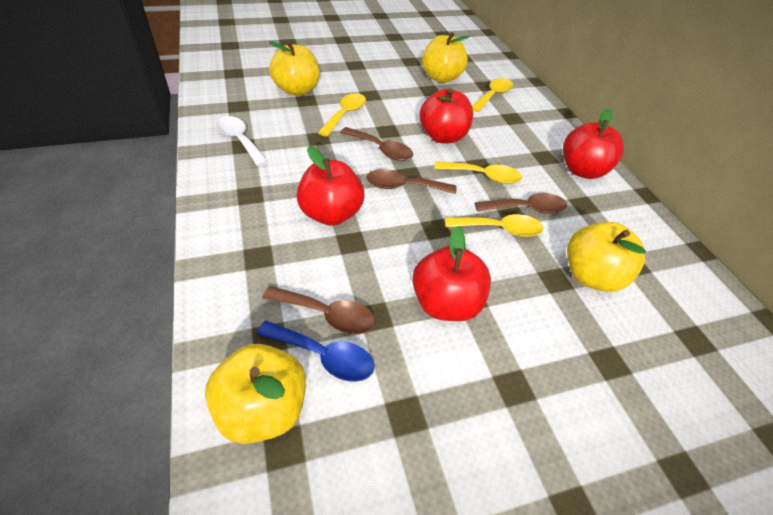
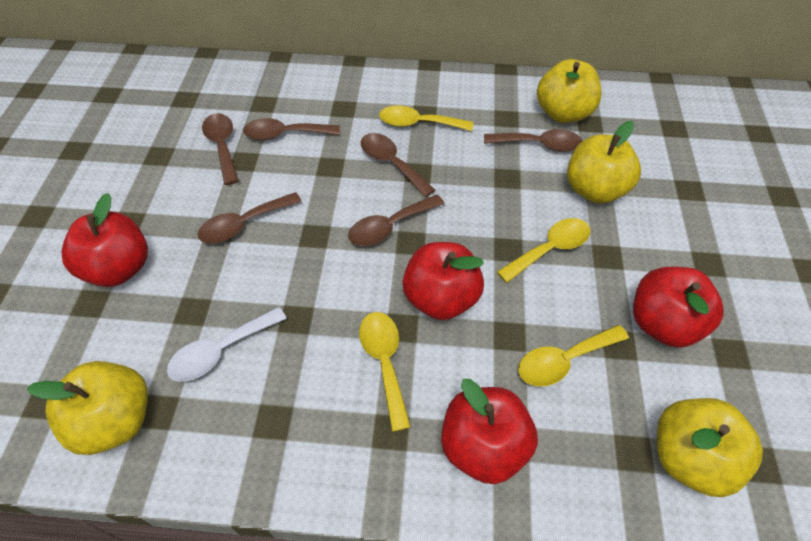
blue spoon: 1 -> 0
brown spoon: 4 -> 6

